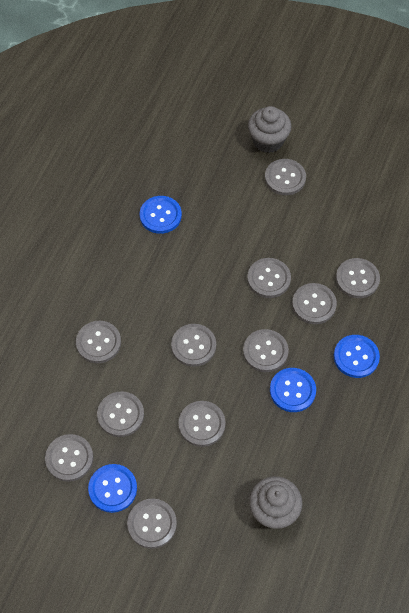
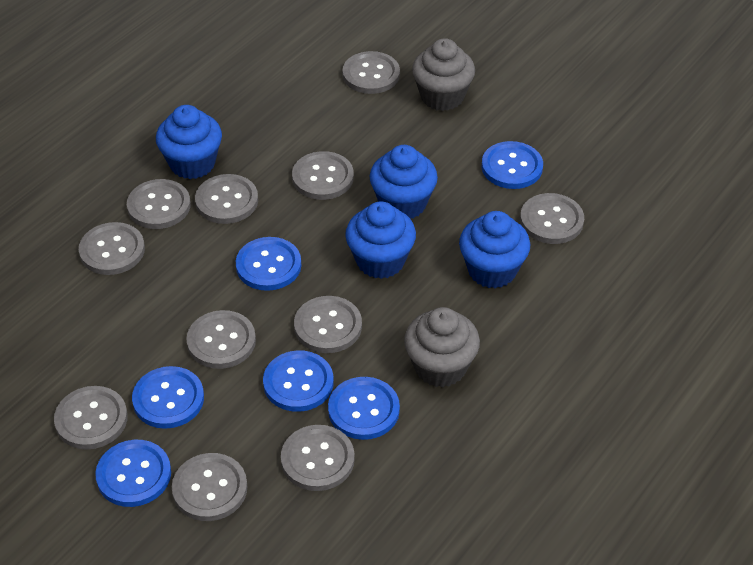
blue button: 4 -> 6
blue cupcake: 0 -> 4

